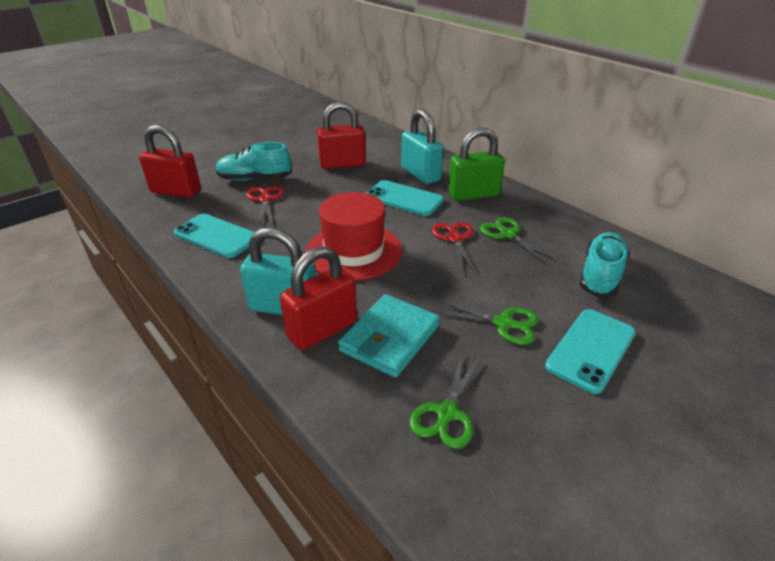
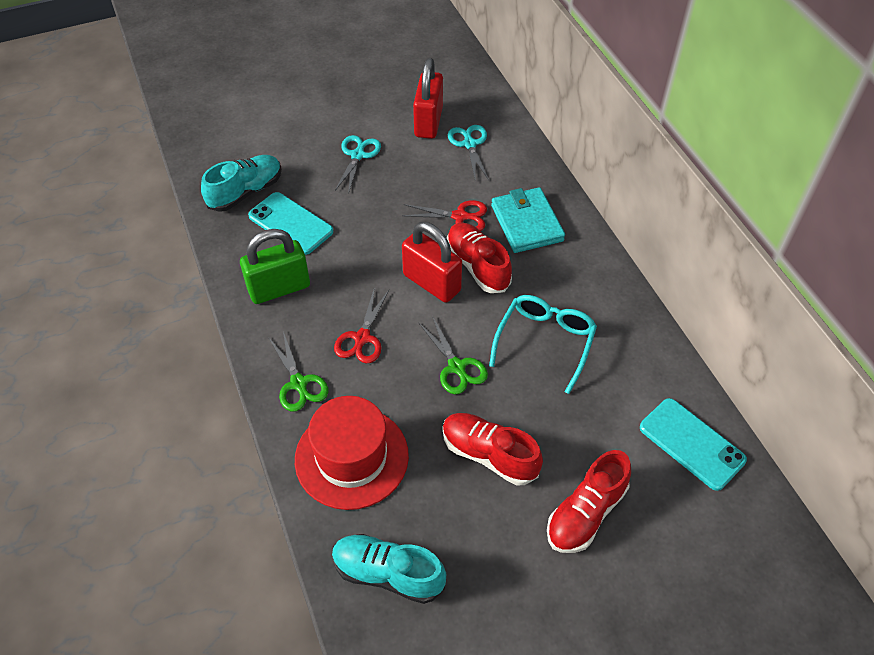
green scissors: 3 -> 2
red padlock: 3 -> 2
red shoe: 0 -> 3
turquoise glasses: 0 -> 1
turquoise padlock: 2 -> 0
turquoise phone: 3 -> 2
turquoise scissors: 0 -> 2

